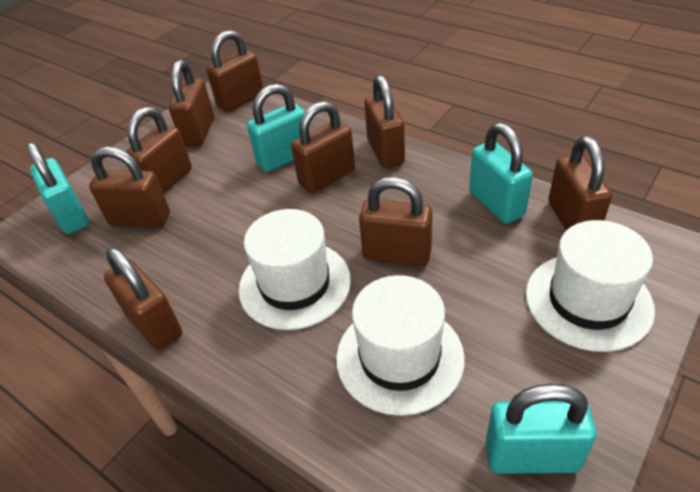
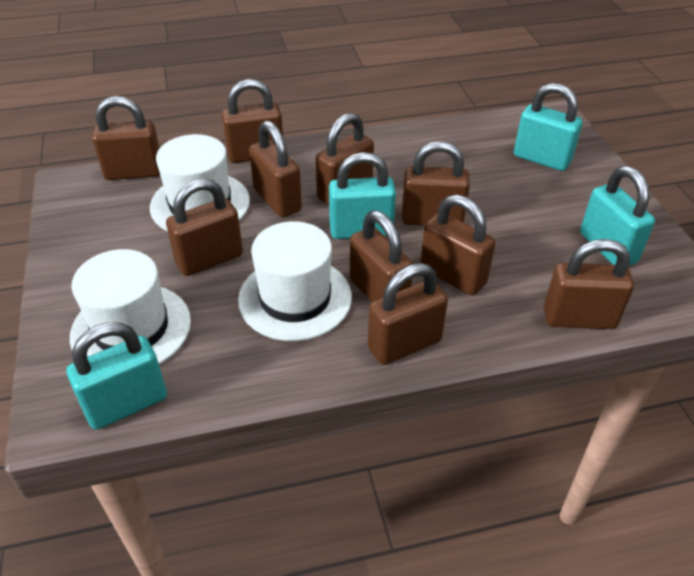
brown padlock: 9 -> 10

